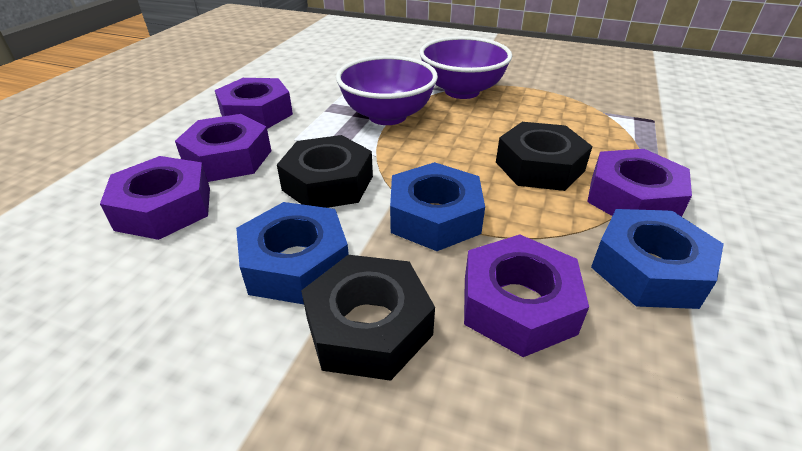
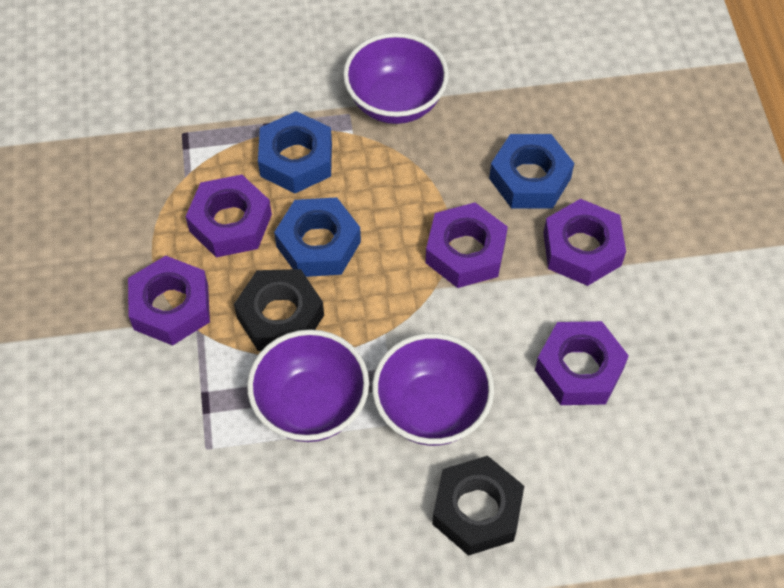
black nut: 3 -> 2
purple bowl: 2 -> 3

